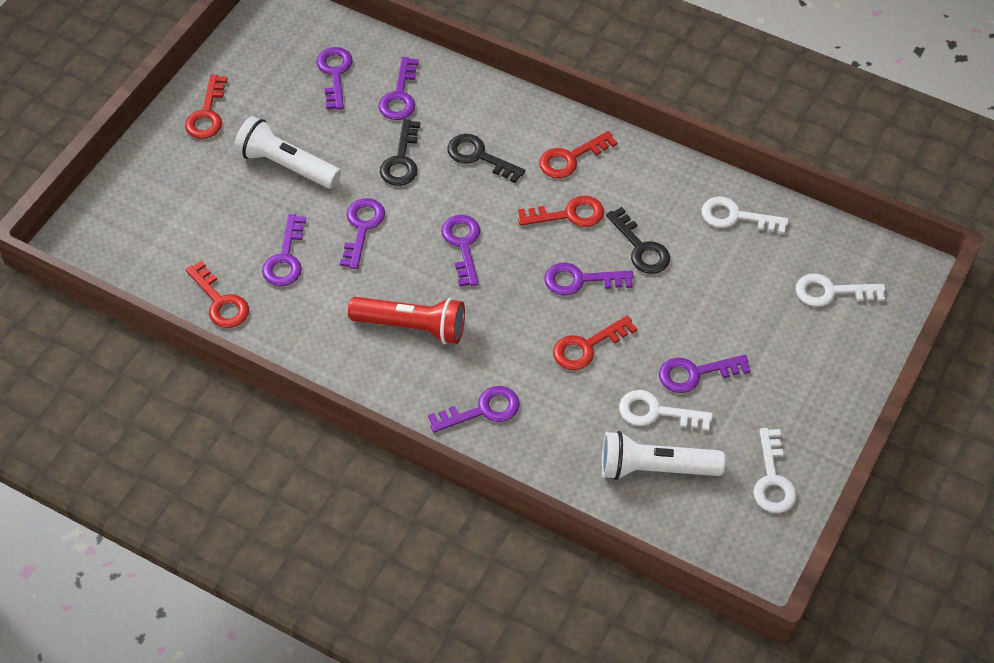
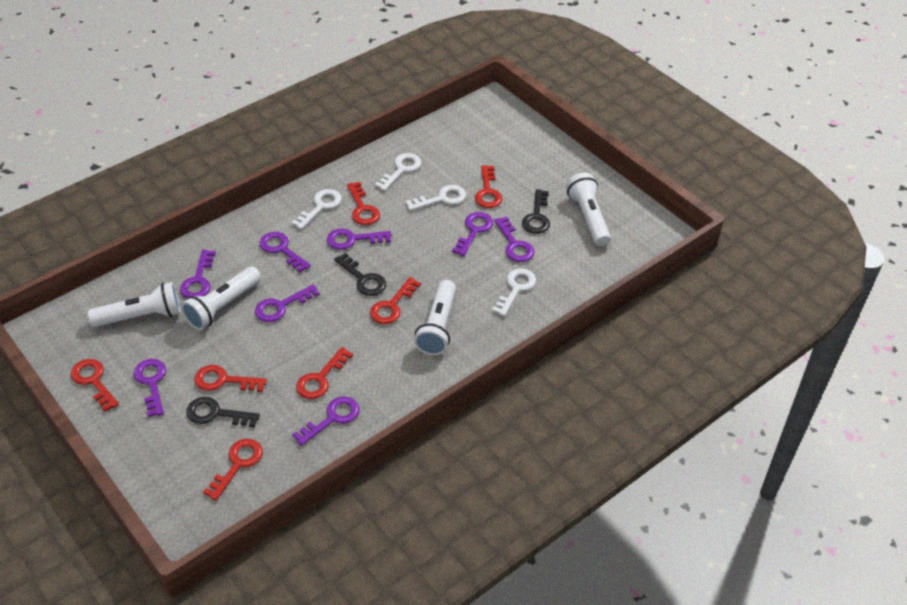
red flashlight: 1 -> 0
red key: 5 -> 7
white flashlight: 2 -> 4

